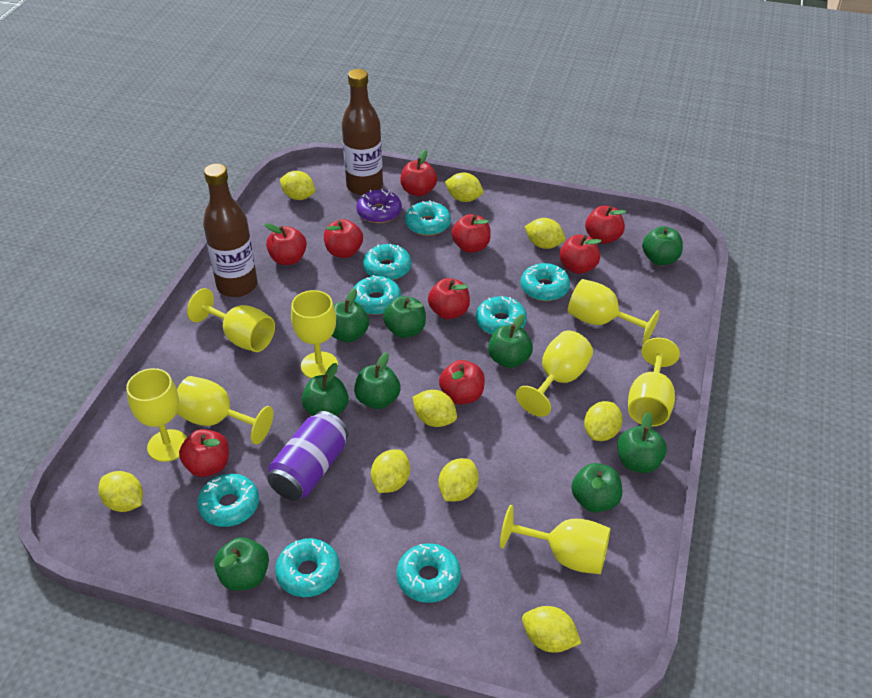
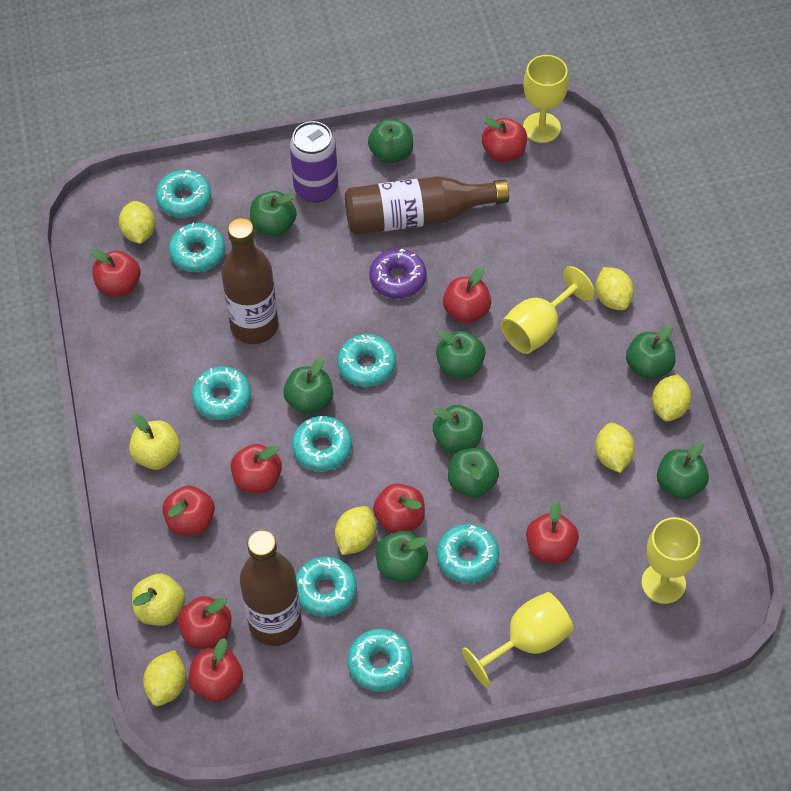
brown bottle: 2 -> 3
yellow apple: 0 -> 2
yellow goblet: 8 -> 4
yellow lemon: 9 -> 6

